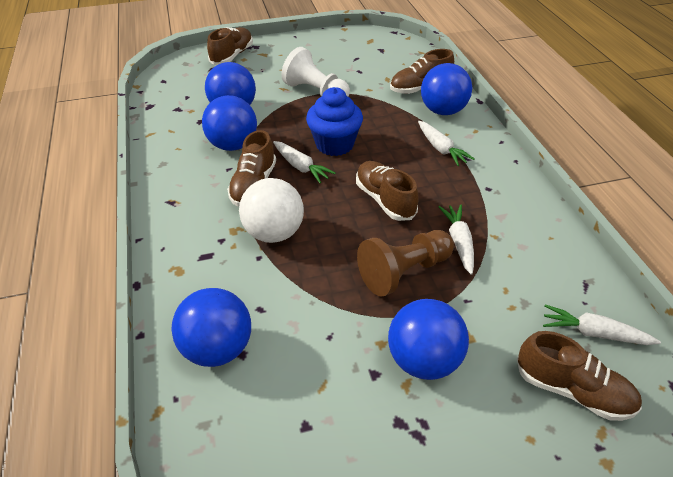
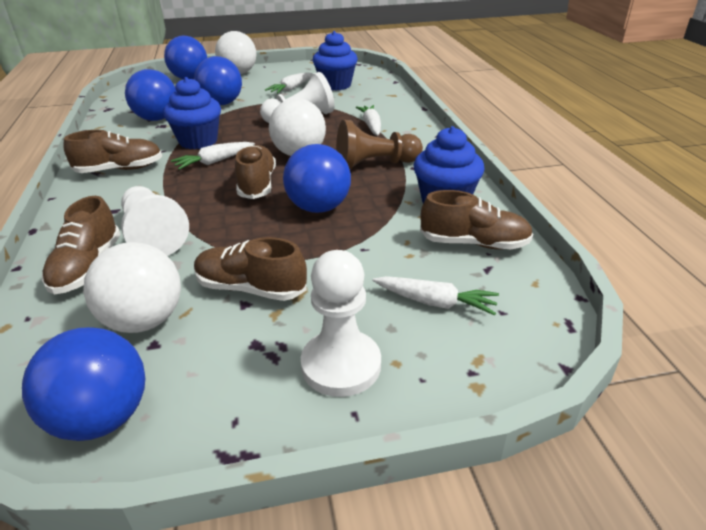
blue cupcake: 1 -> 3
white ball: 1 -> 3
white pawn: 1 -> 3

